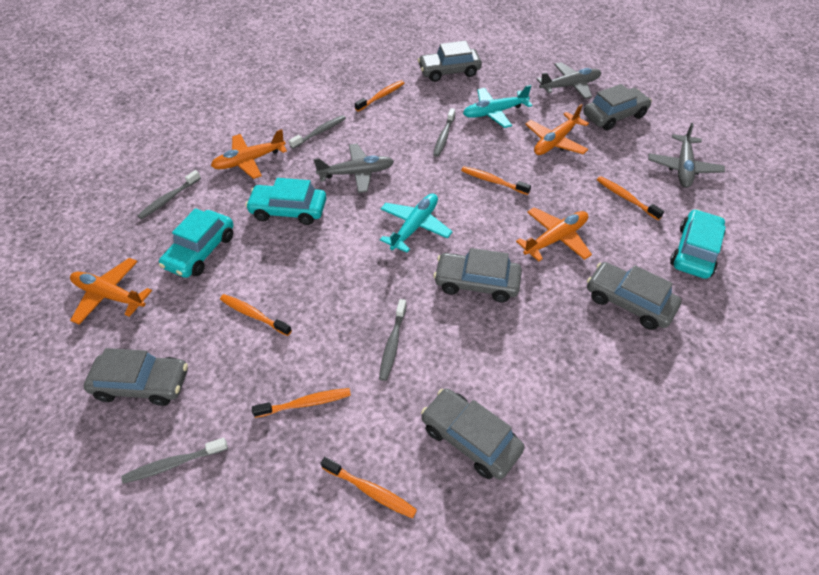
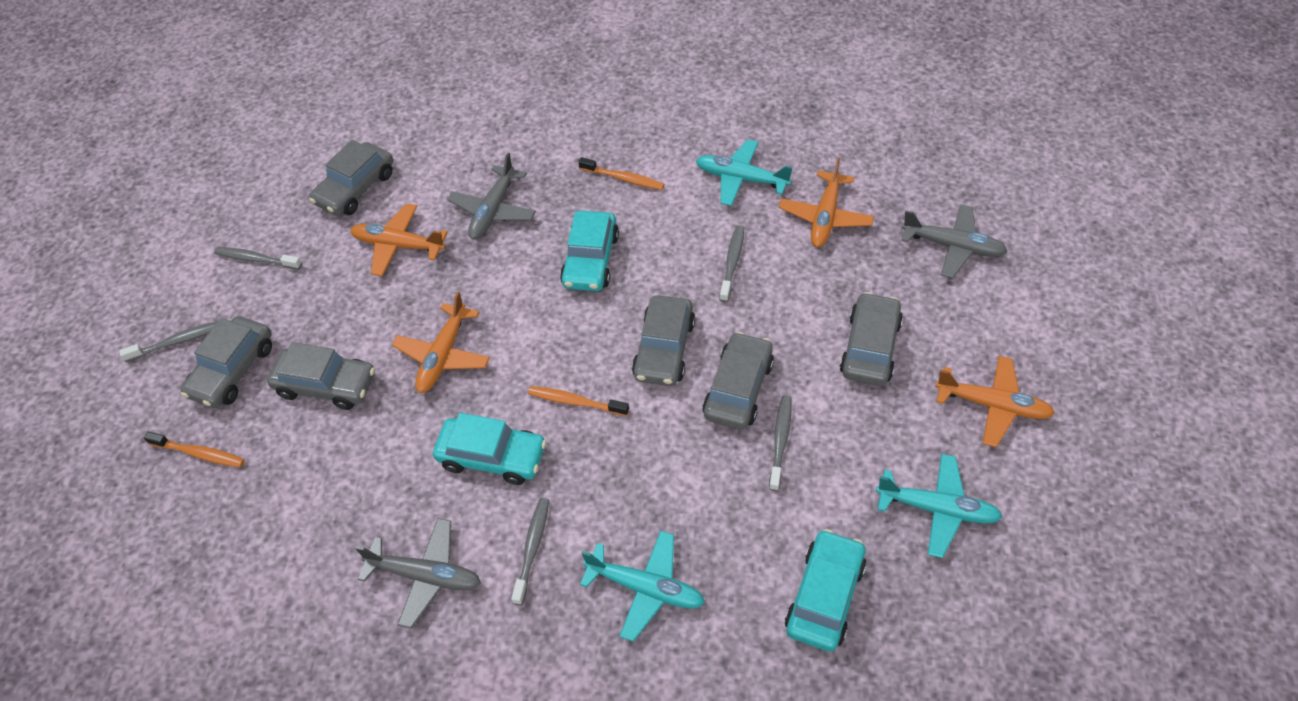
orange toothbrush: 6 -> 3
turquoise plane: 2 -> 3

